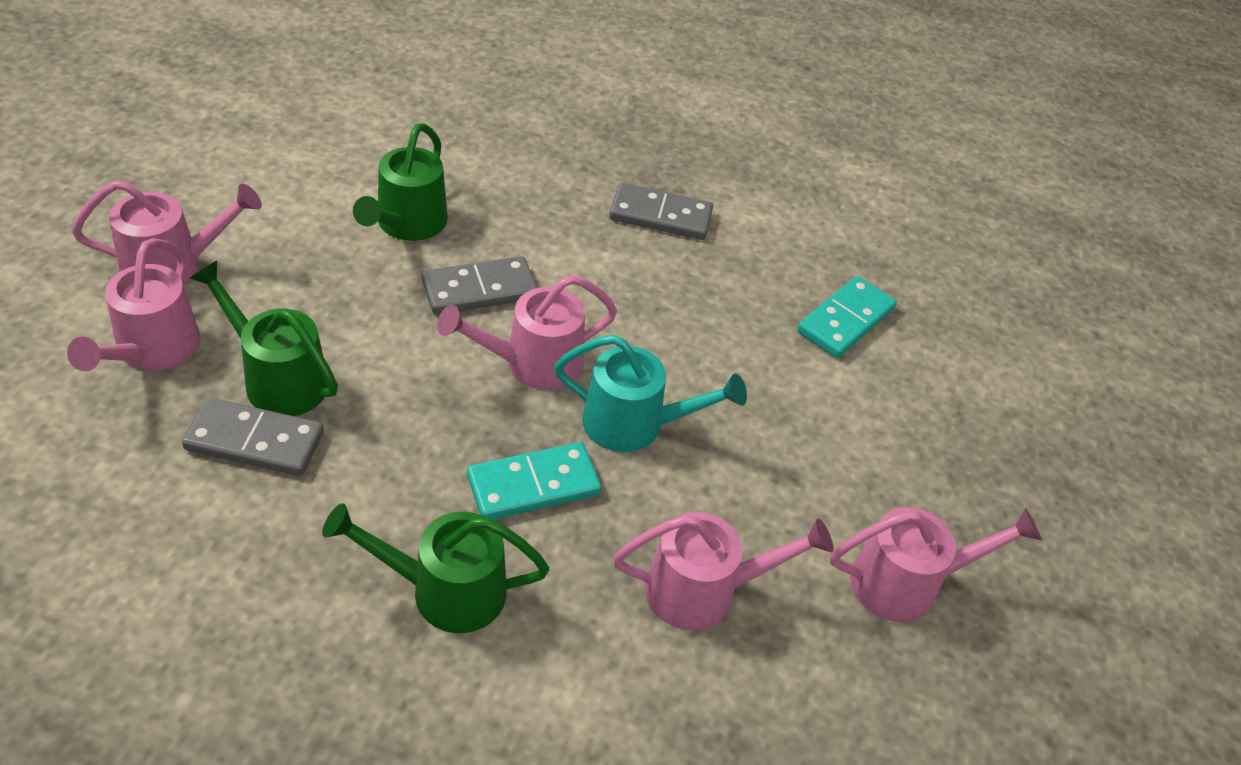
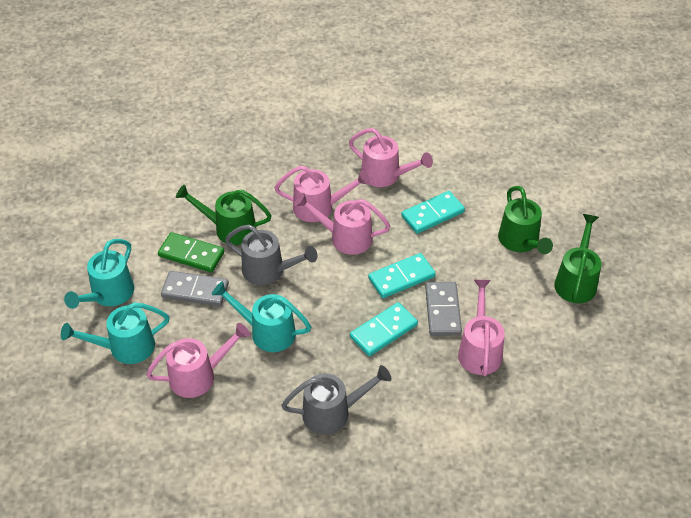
green domino: 0 -> 1
grey domino: 3 -> 2
grey watering can: 0 -> 2
turquoise domino: 2 -> 3
turquoise watering can: 1 -> 3

